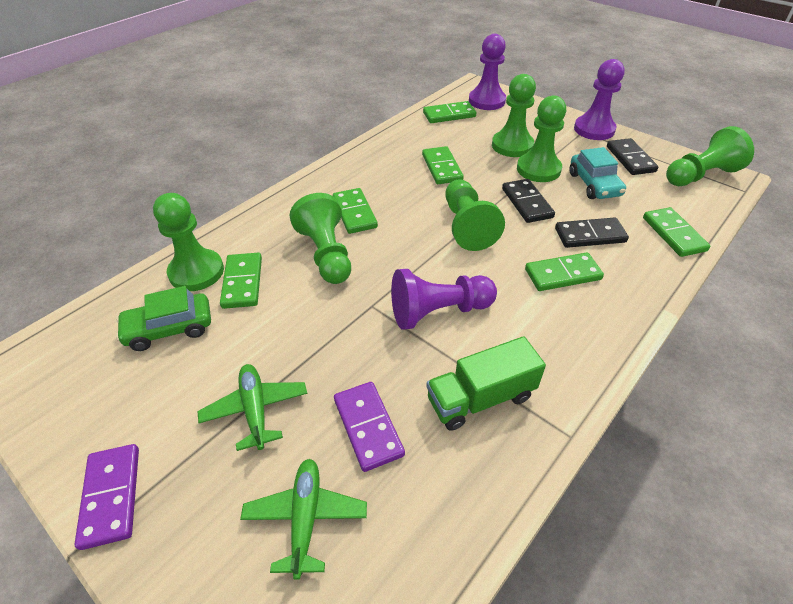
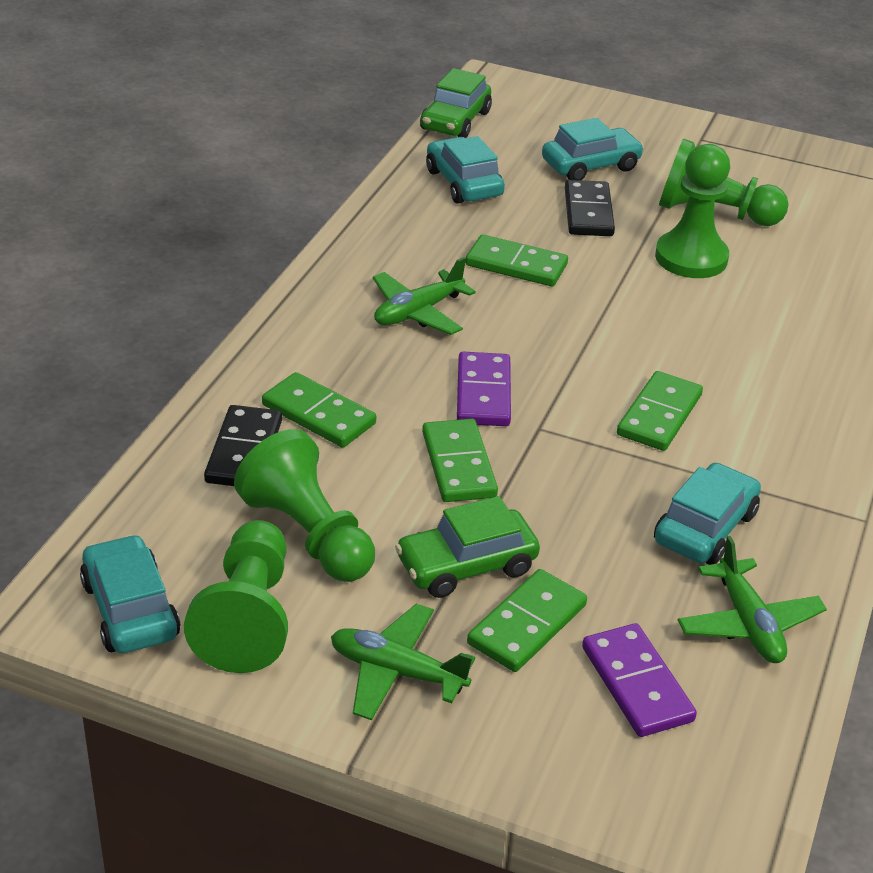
black domino: 3 -> 2
green car: 1 -> 2
green domino: 6 -> 5
green pawn: 6 -> 4
green plane: 2 -> 3
green truck: 1 -> 0
purple pawn: 3 -> 0
turquoise car: 1 -> 4

